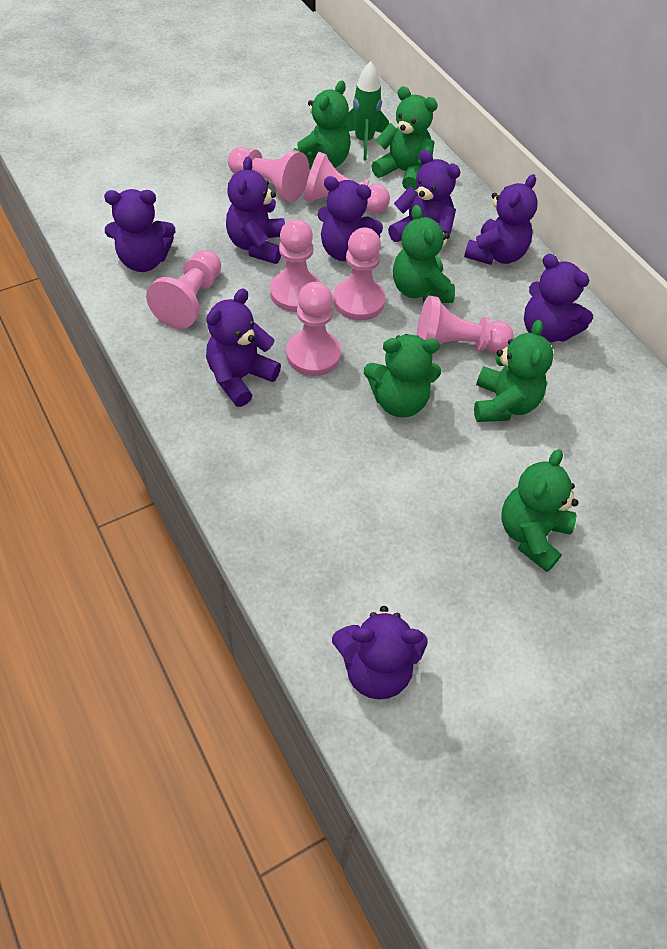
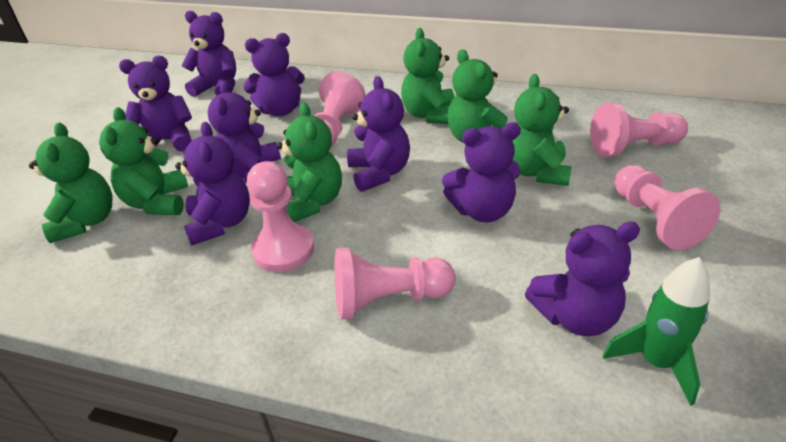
pink pawn: 7 -> 5

